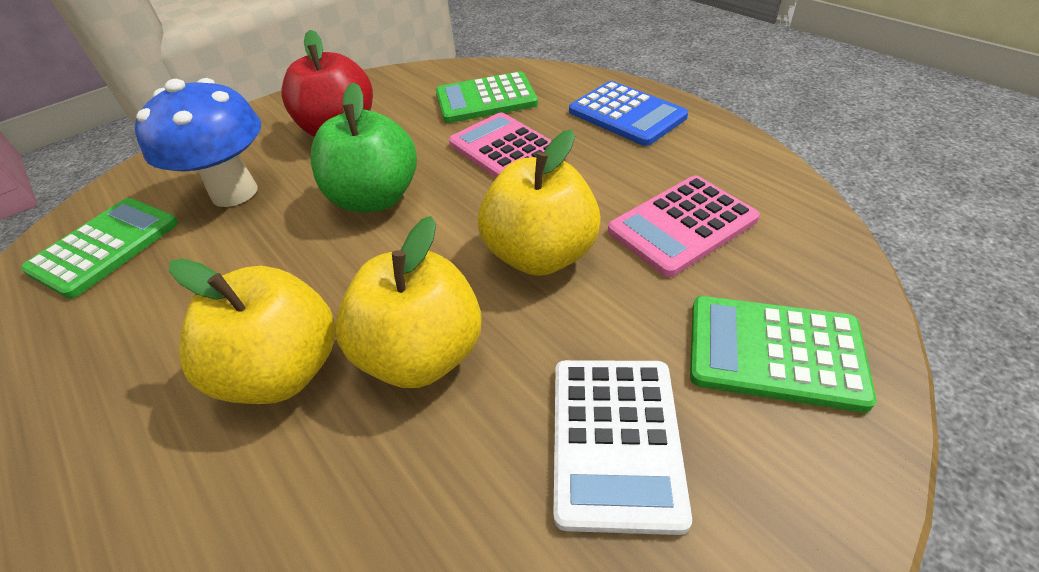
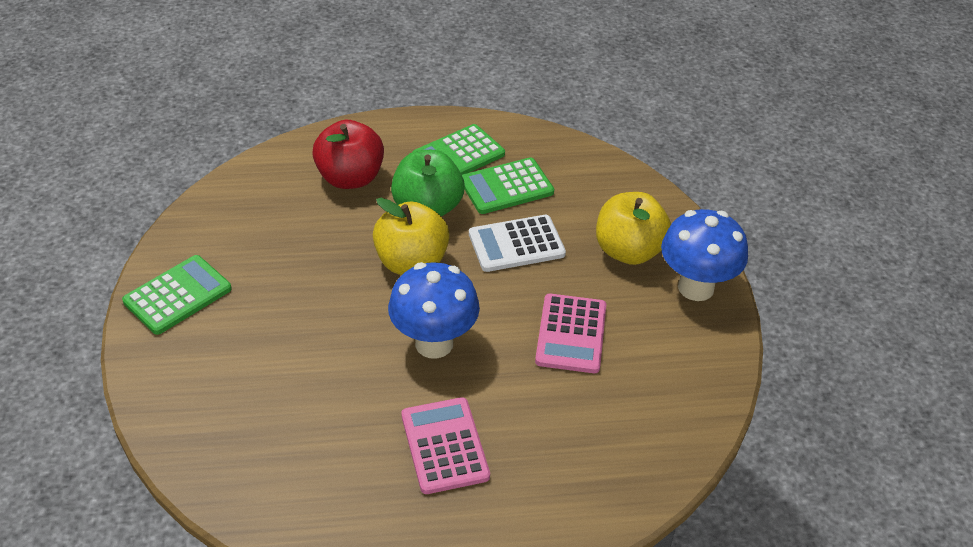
blue calculator: 1 -> 0
blue mushroom: 1 -> 2
yellow apple: 3 -> 2

